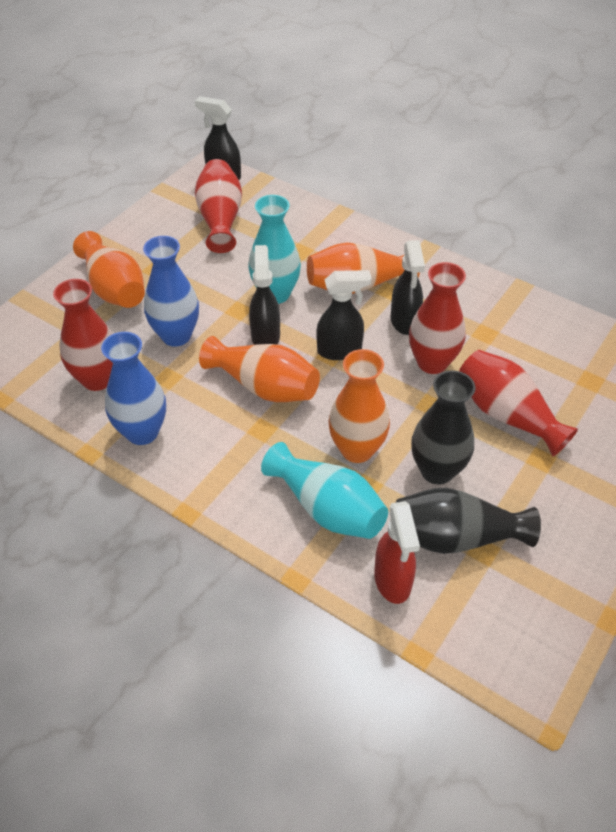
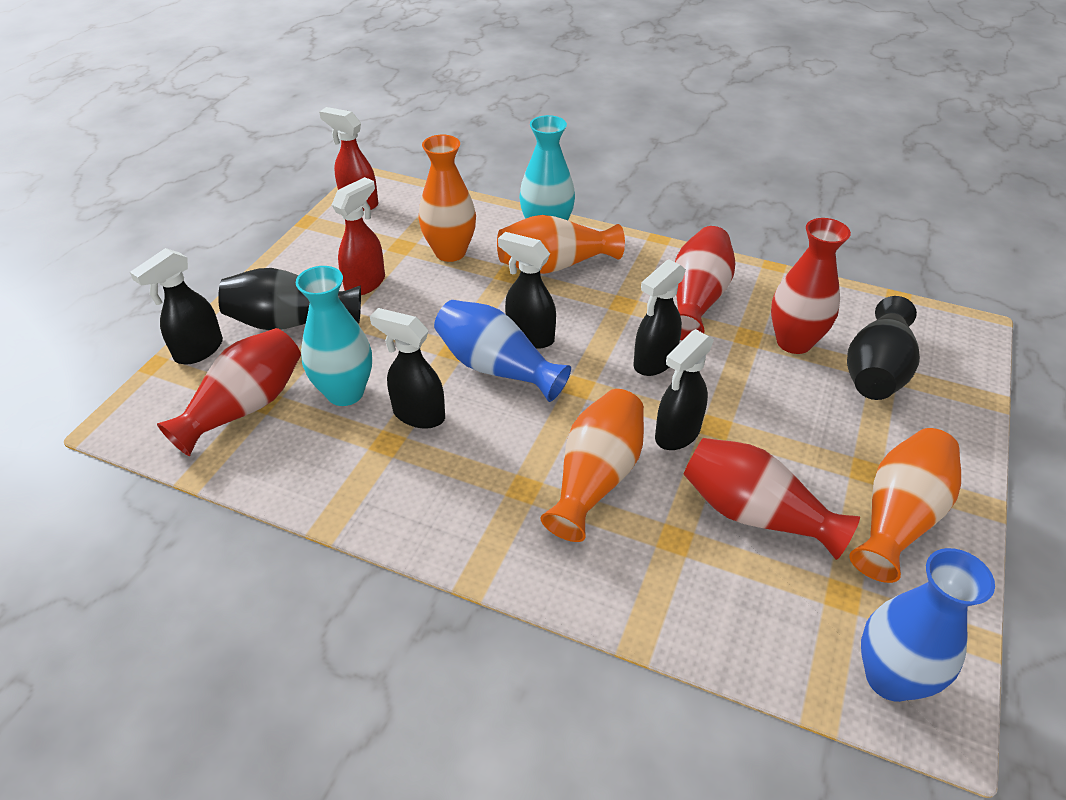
black spray bottle: 4 -> 5
red spray bottle: 1 -> 2

